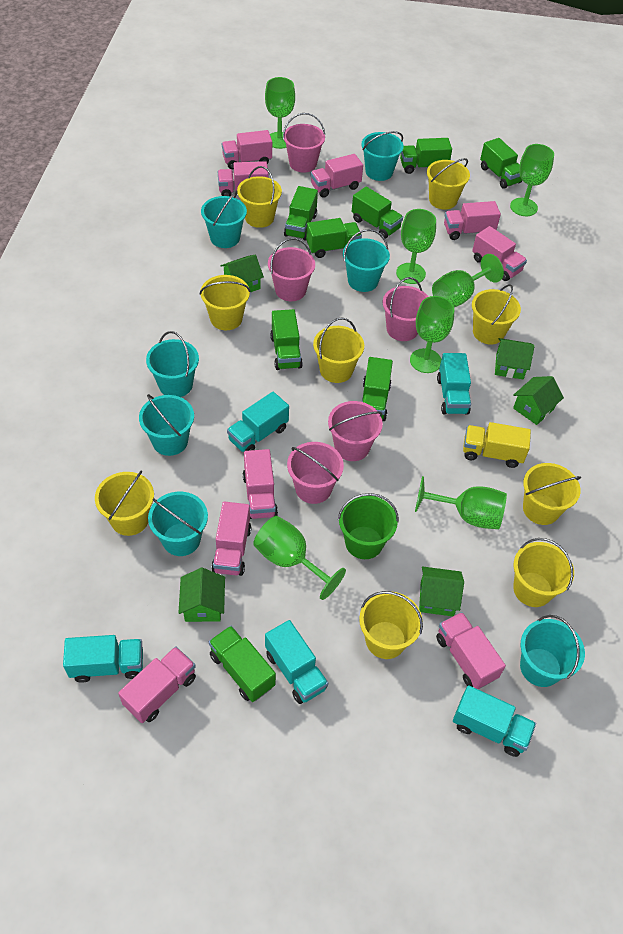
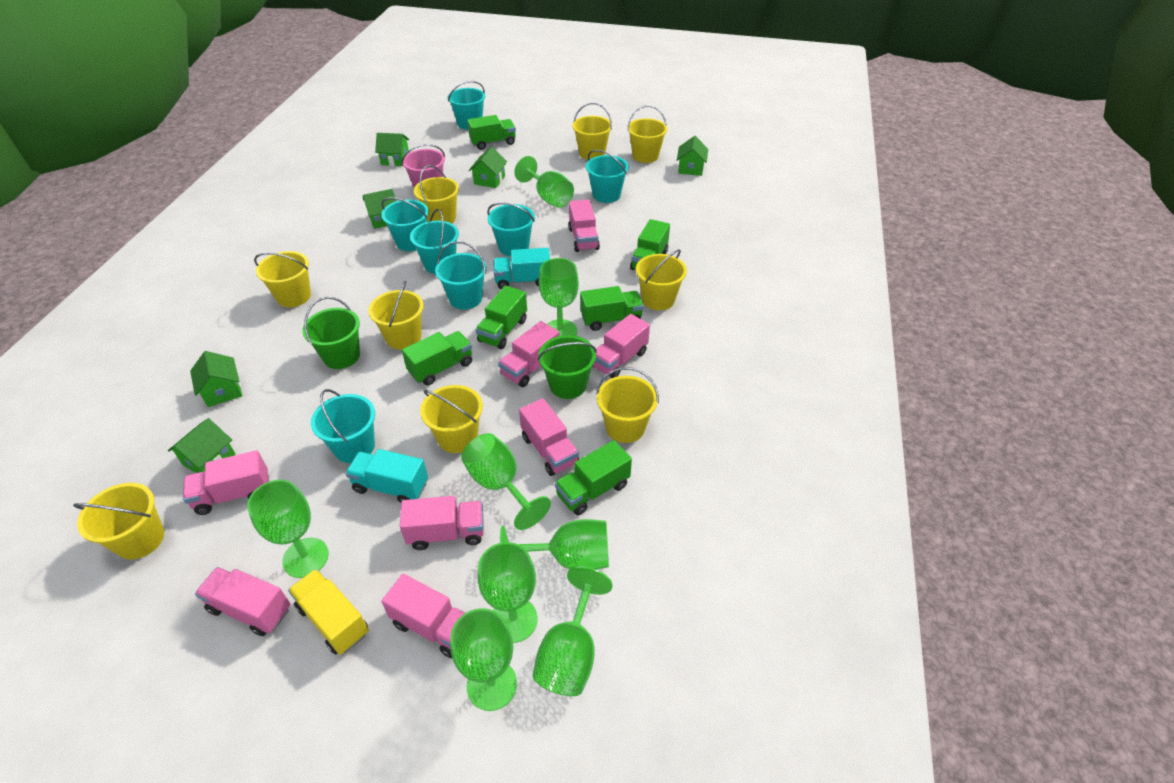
green bucket: 1 -> 2
green goblet: 7 -> 8
green house: 5 -> 6
green truck: 8 -> 6
pink bucket: 5 -> 1
pink truck: 9 -> 8
turquoise truck: 5 -> 2

